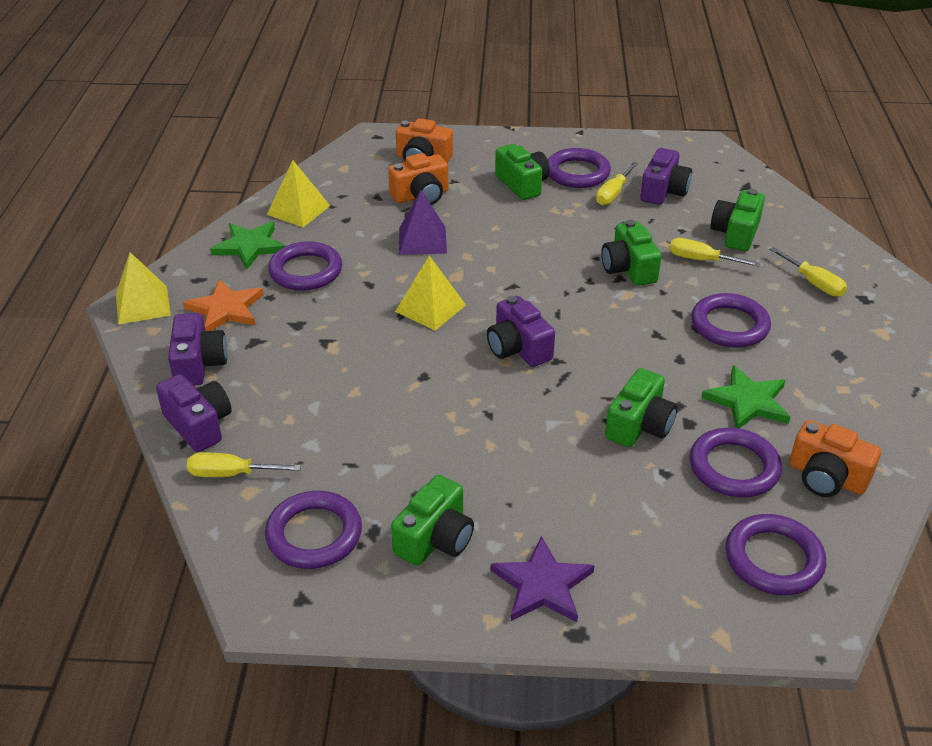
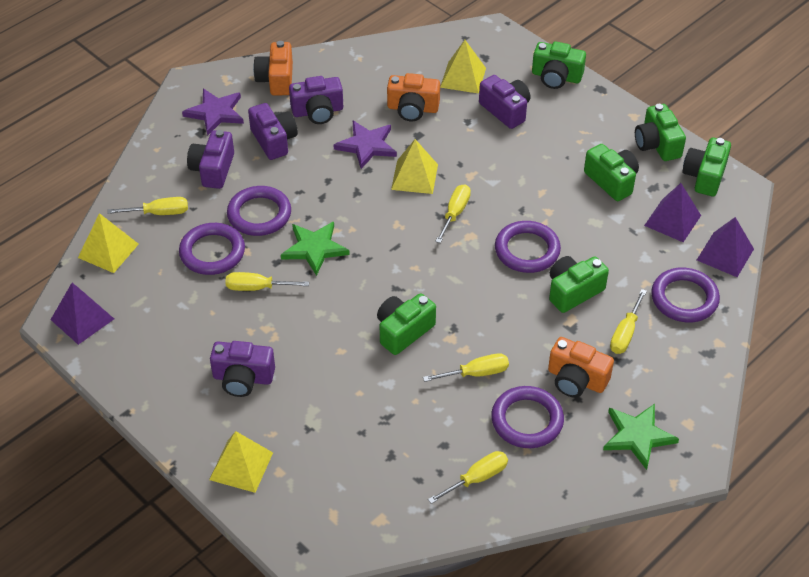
green camera: 5 -> 6
orange star: 1 -> 0
purple camera: 4 -> 5
purple pyramid: 1 -> 3
purple ring: 6 -> 5
purple star: 1 -> 2
yellow pyramid: 3 -> 4
yellow screwdriver: 4 -> 6

